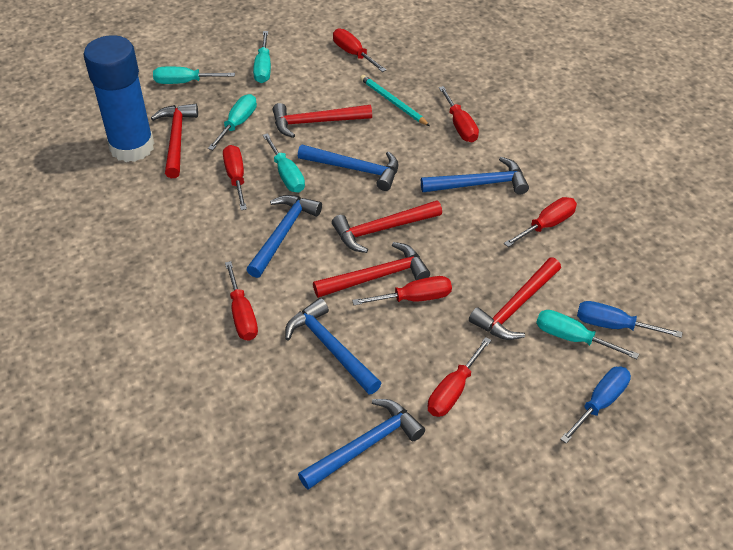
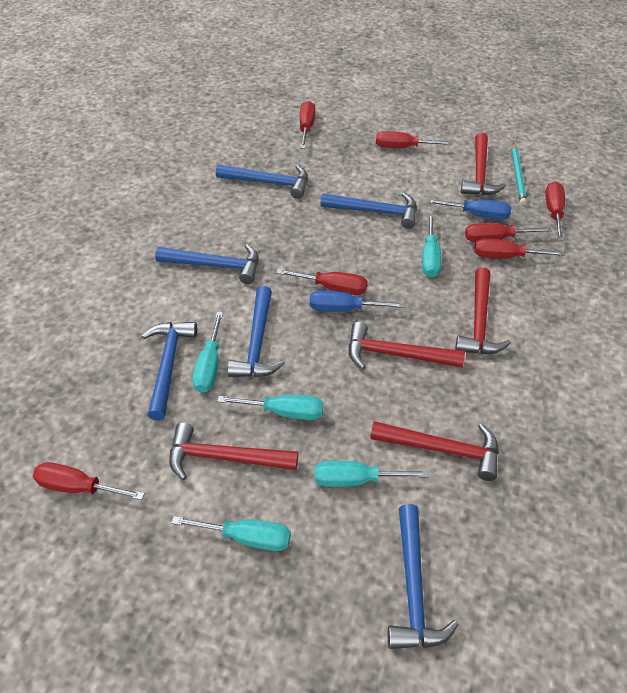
blue glue stick: 1 -> 0
blue hammer: 5 -> 6

